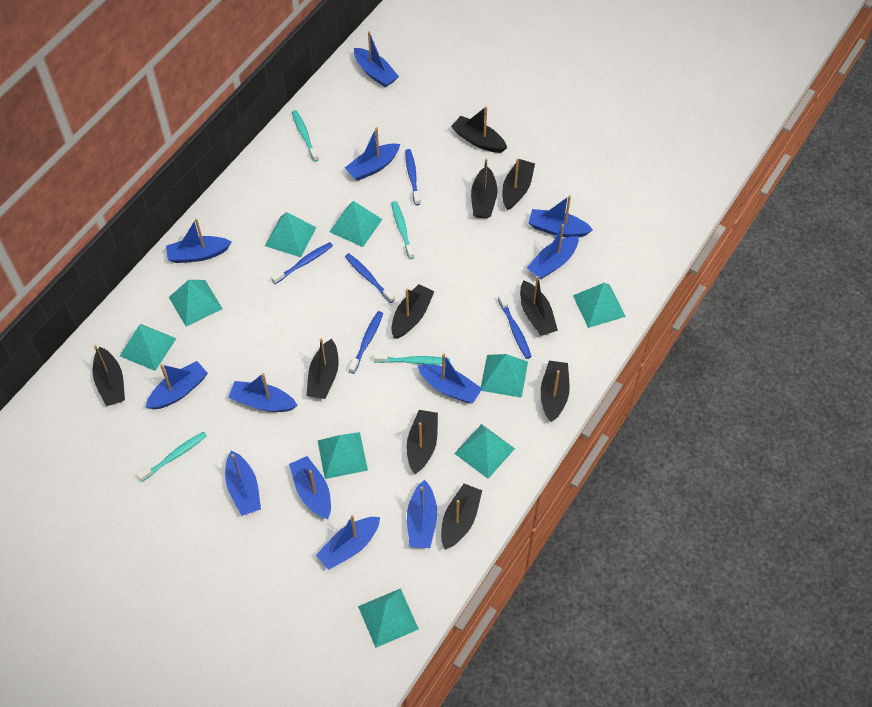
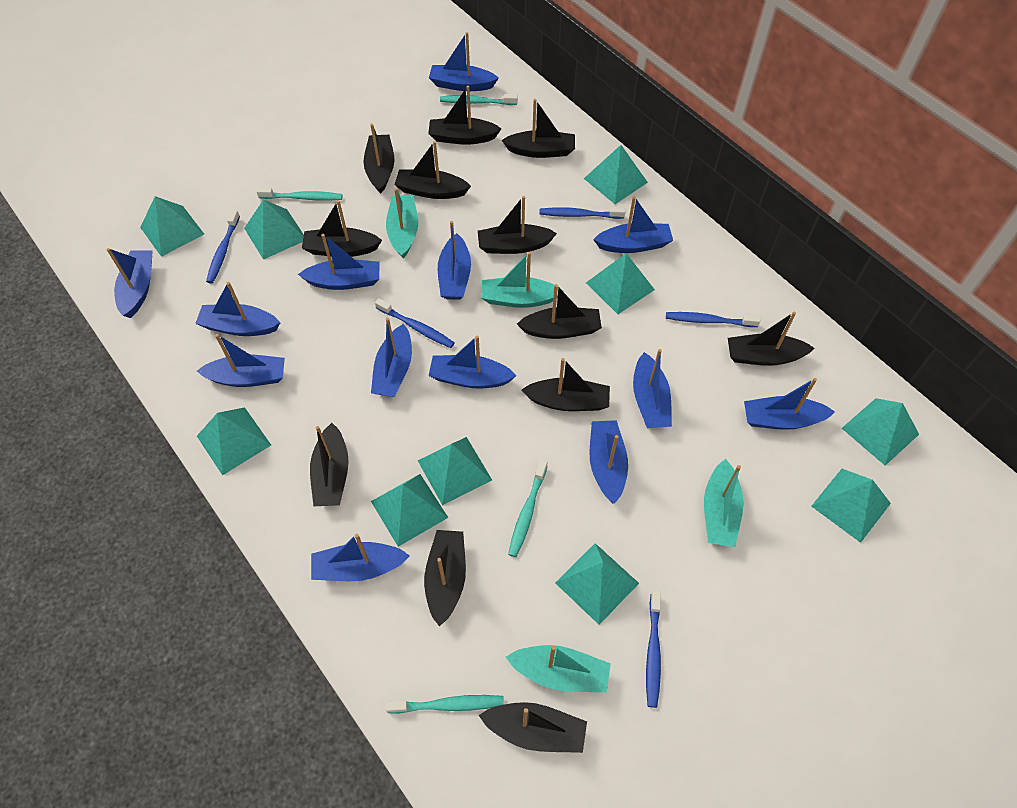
black boat: 10 -> 12
blue boat: 12 -> 13
turquoise boat: 0 -> 4
turquoise pyramid: 9 -> 10

